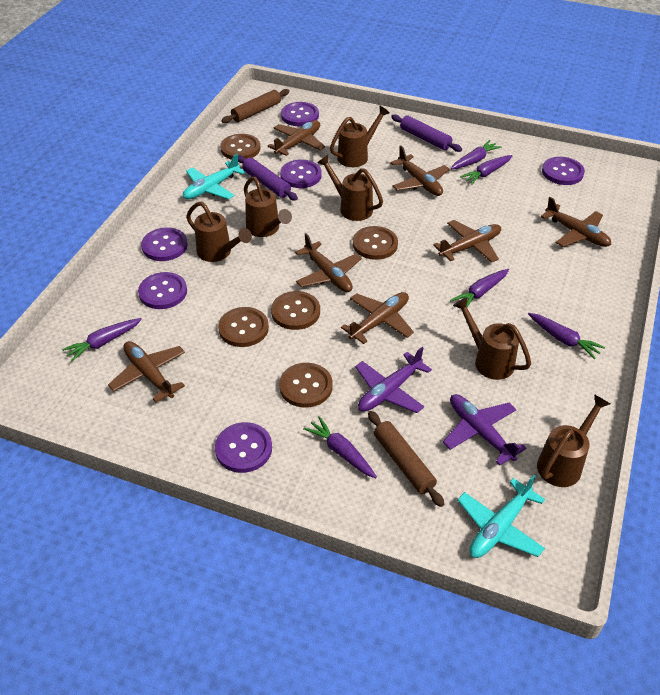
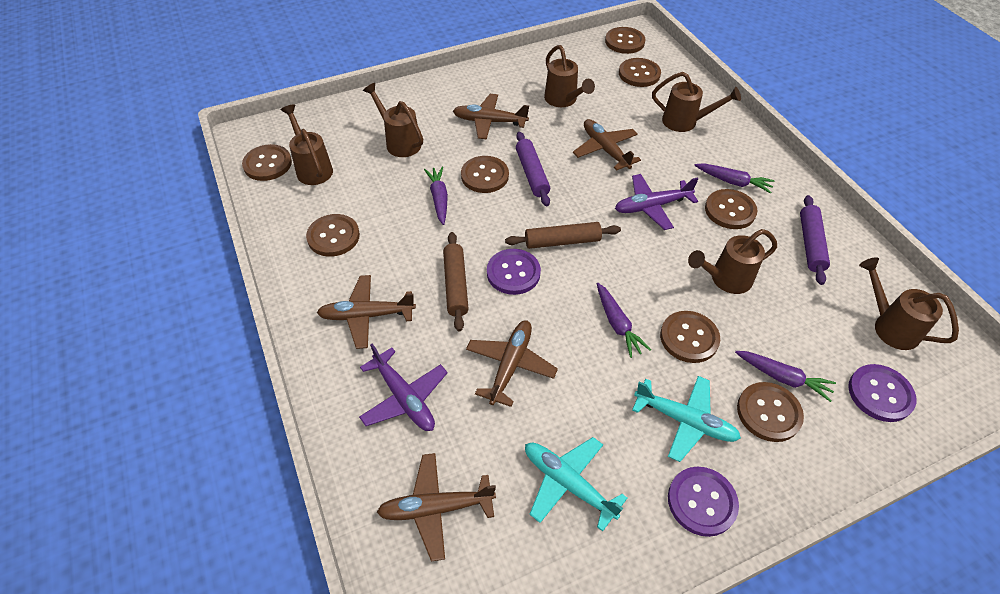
brown button: 5 -> 8
brown plane: 7 -> 5
purple button: 6 -> 3
purple carrot: 6 -> 4

